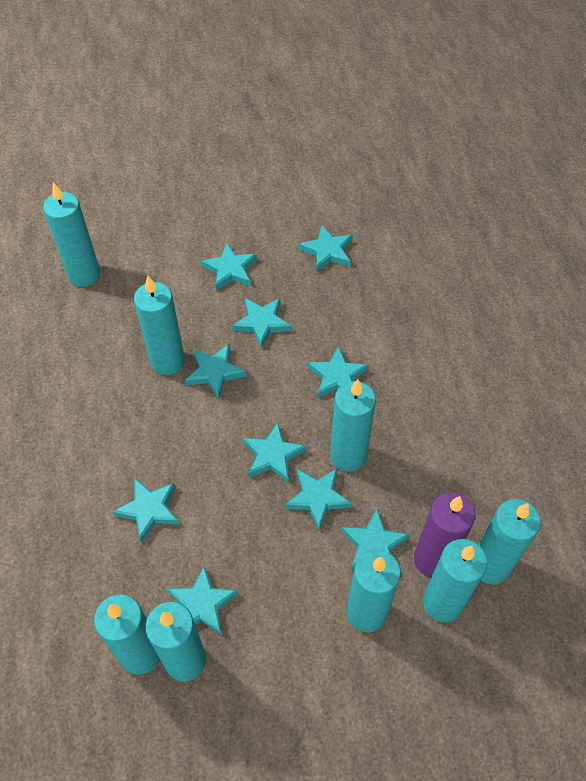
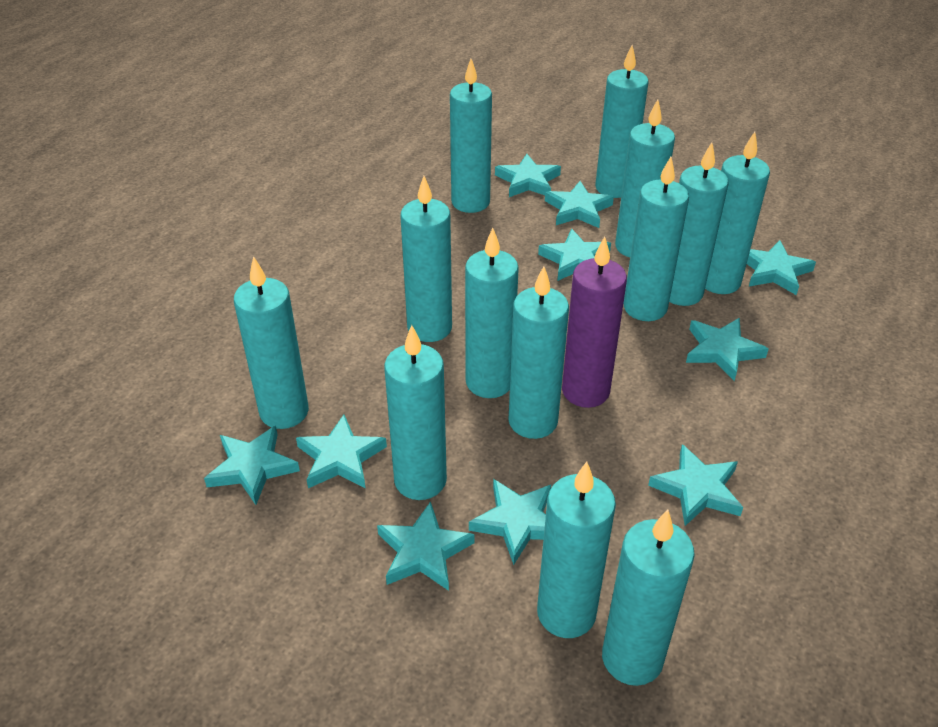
turquoise candle: 8 -> 13

